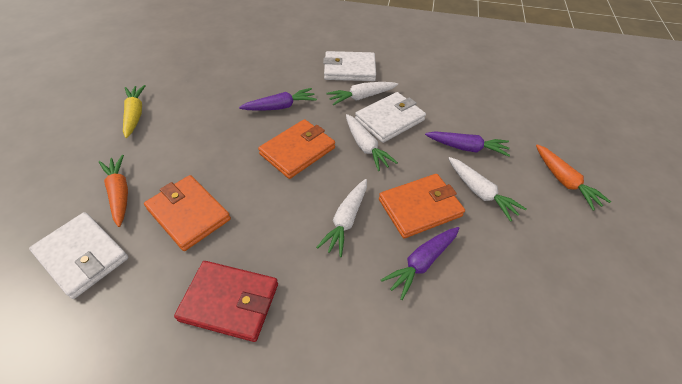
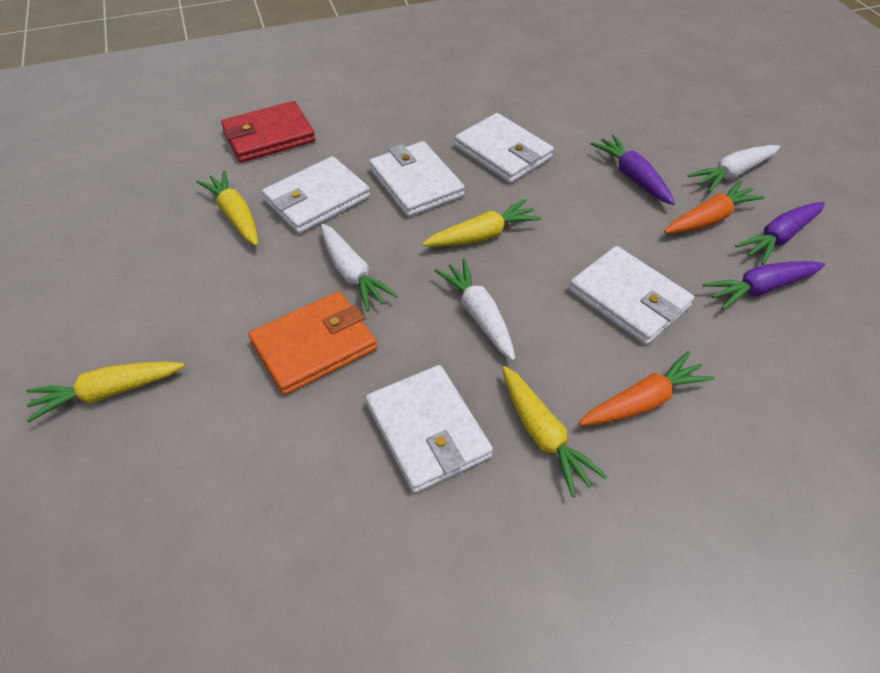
orange wallet: 3 -> 1
white carrot: 4 -> 3
white wallet: 3 -> 5
yellow carrot: 1 -> 4

